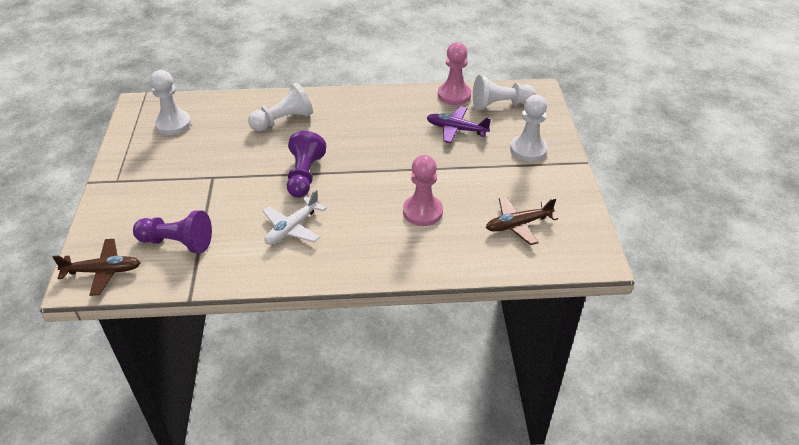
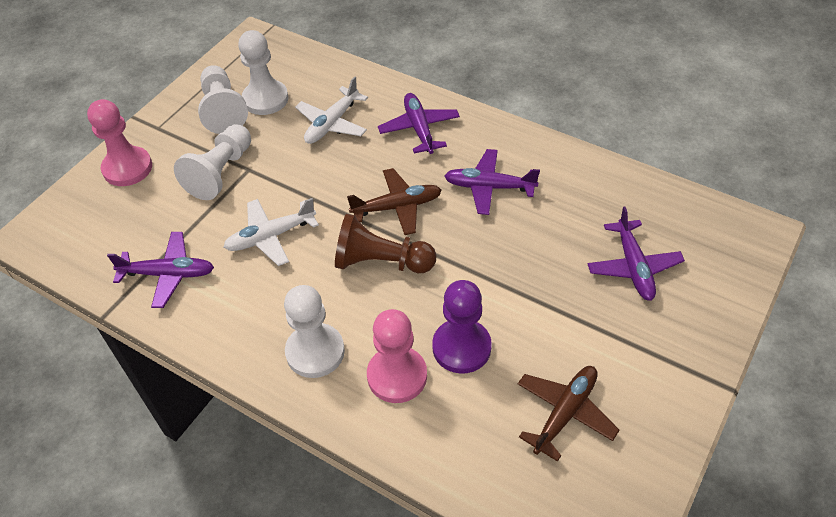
brown pawn: 0 -> 1
purple pawn: 2 -> 1
purple plane: 1 -> 4
white plane: 1 -> 2

